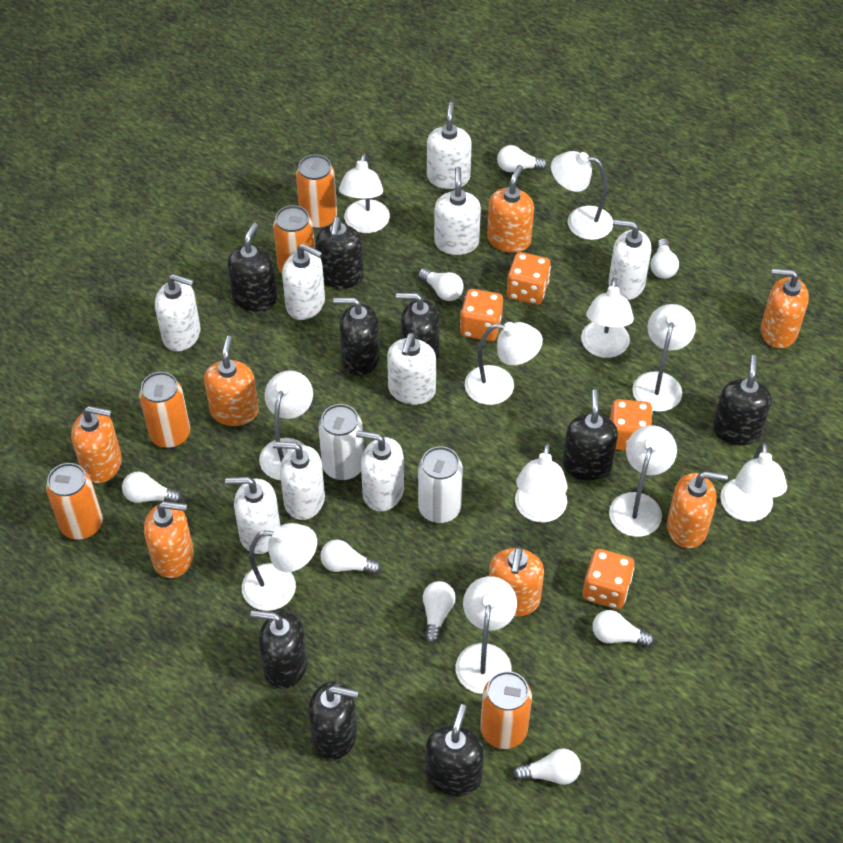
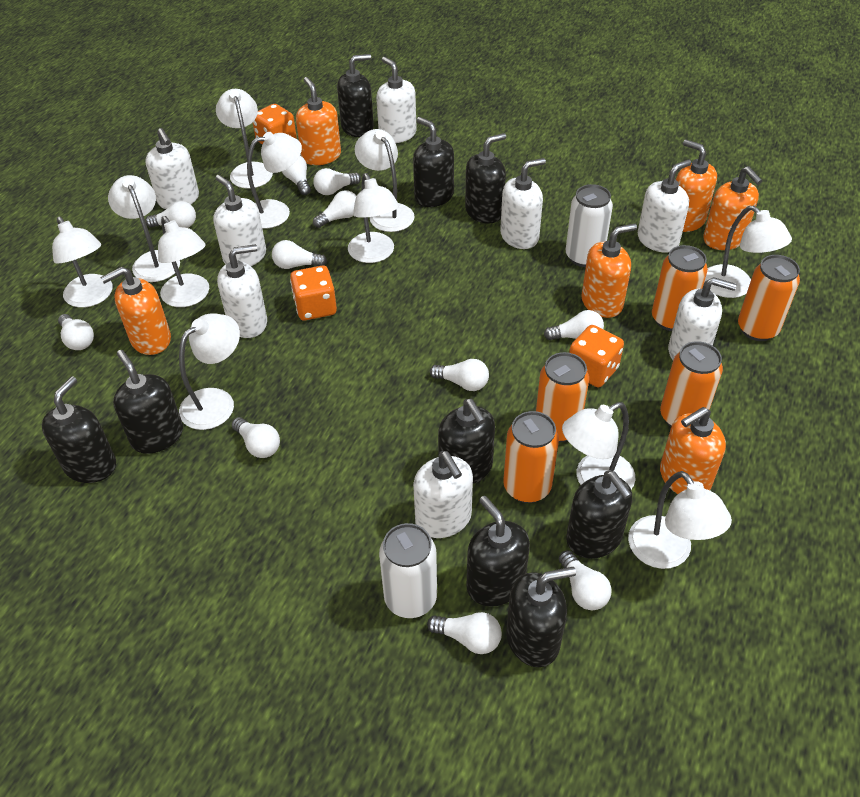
orange dice: 4 -> 3
orange soap dispenser: 7 -> 6
white light bulb: 8 -> 11
white soap dispenser: 9 -> 8

